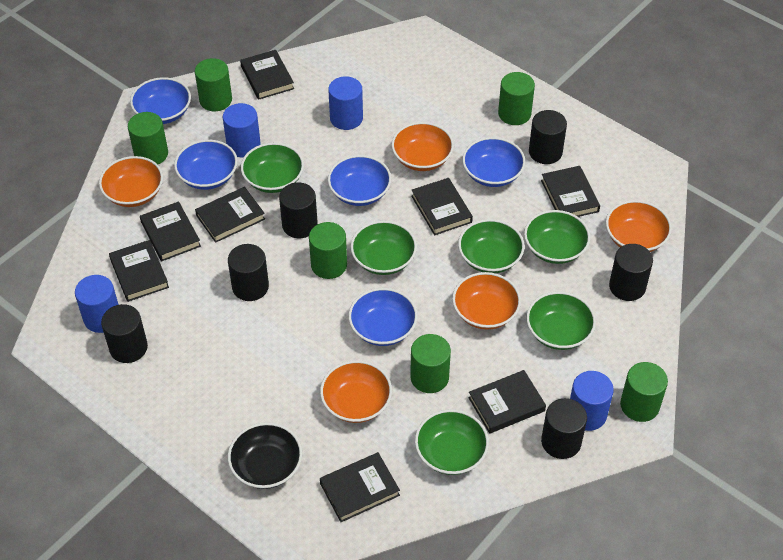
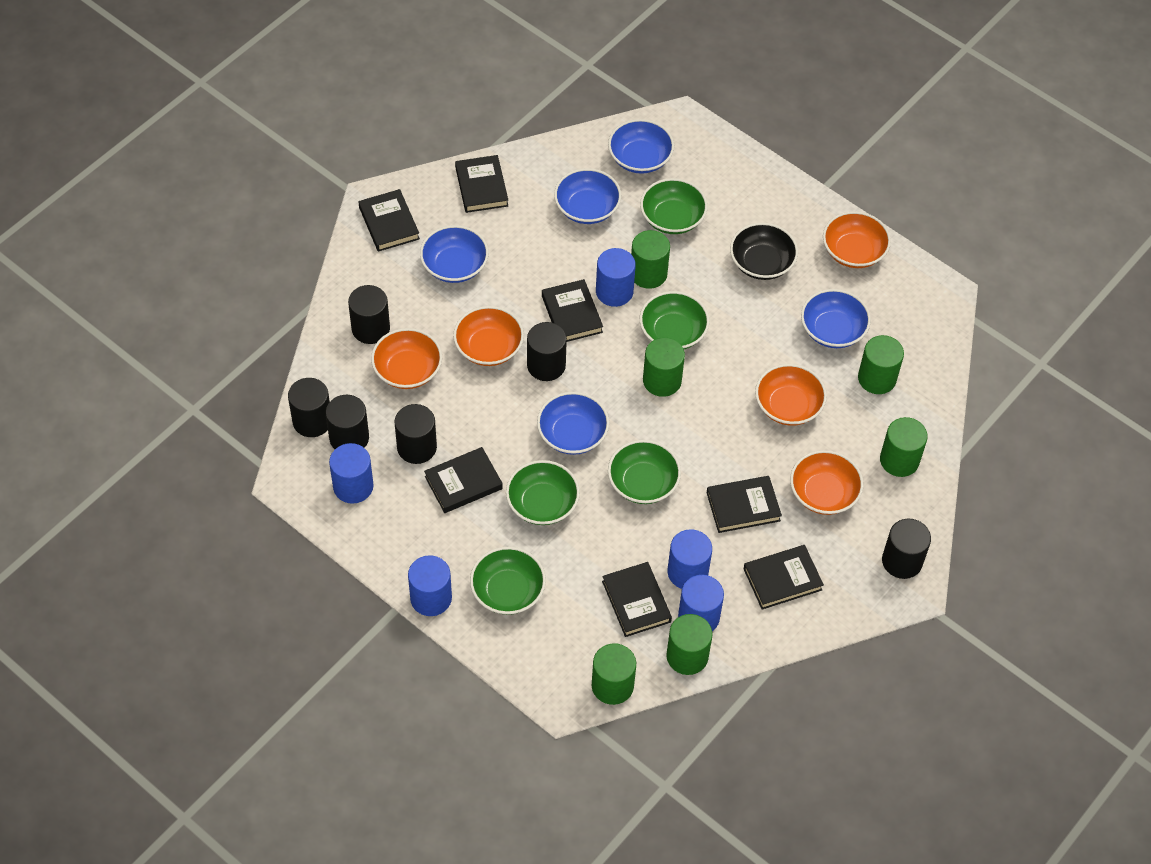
black book: 8 -> 7
blue cylinder: 4 -> 5
green bowl: 6 -> 5

